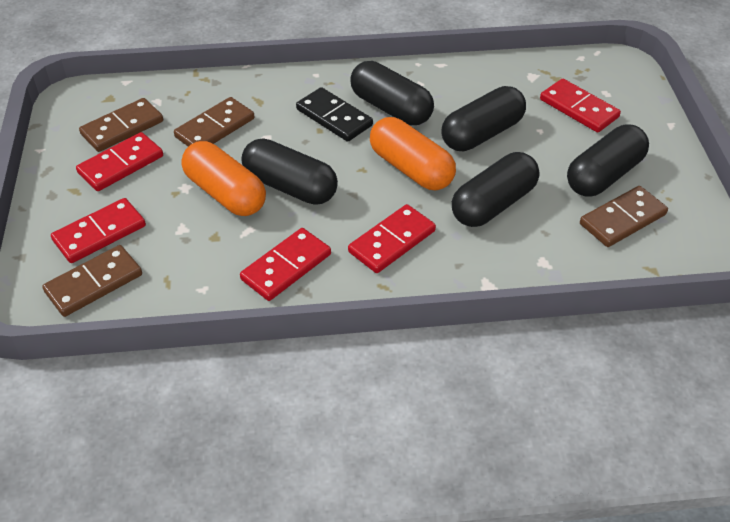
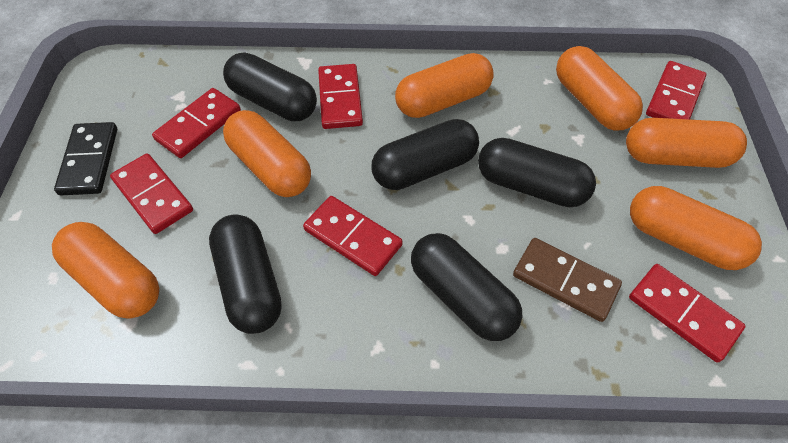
brown domino: 4 -> 1
orange capsule: 2 -> 6
red domino: 5 -> 6

